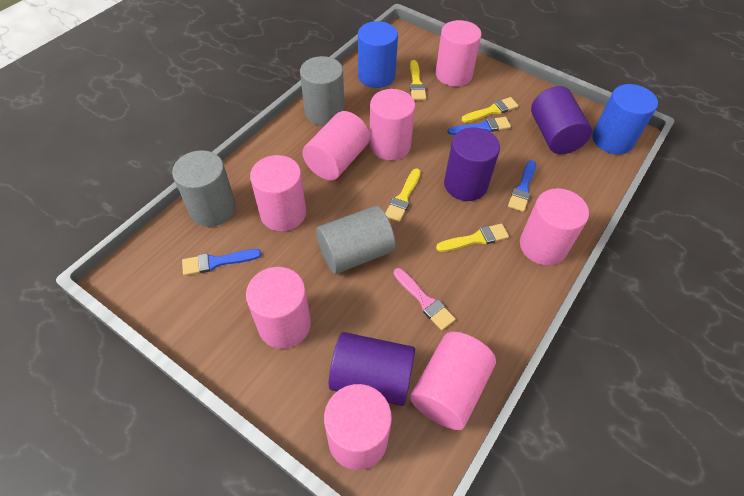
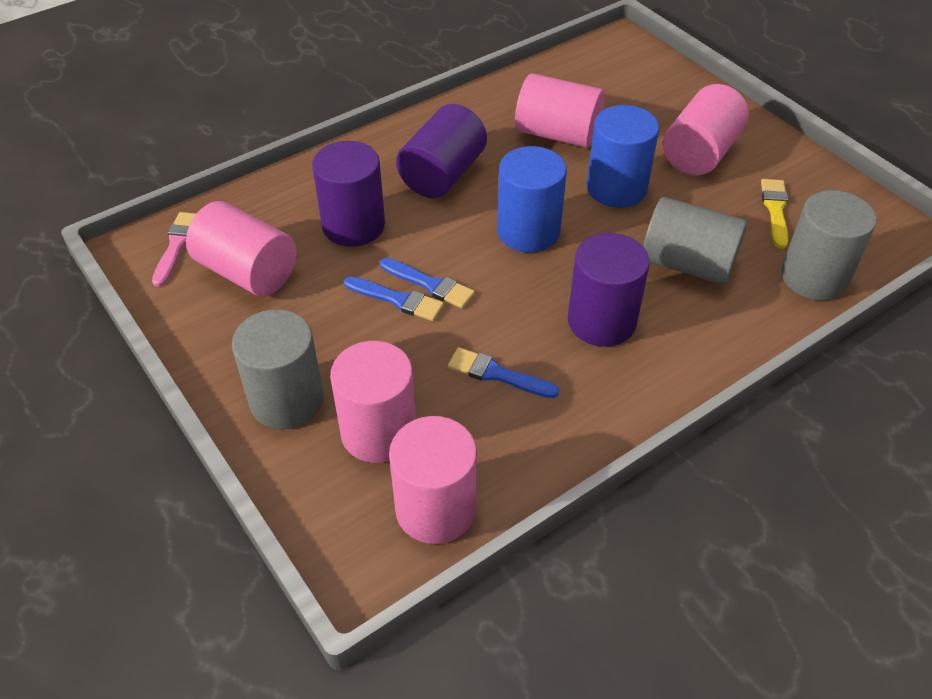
pink cylinder: 8 -> 5
yellow brush: 4 -> 1

